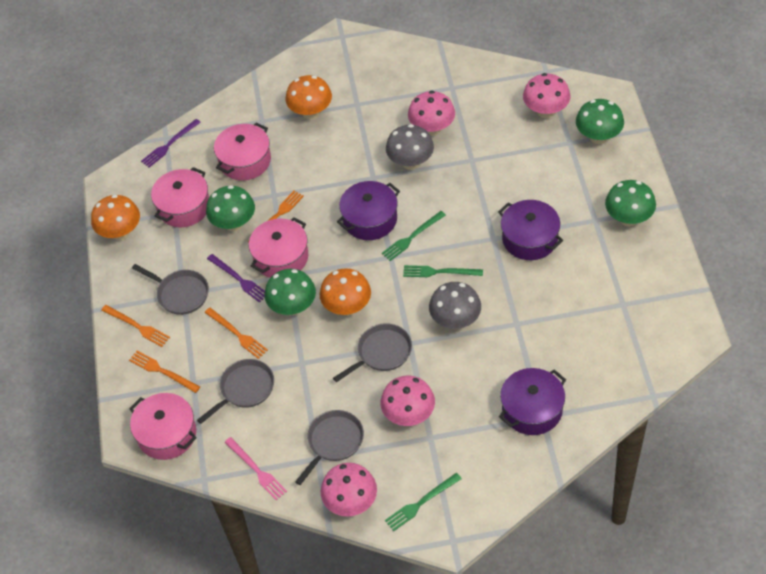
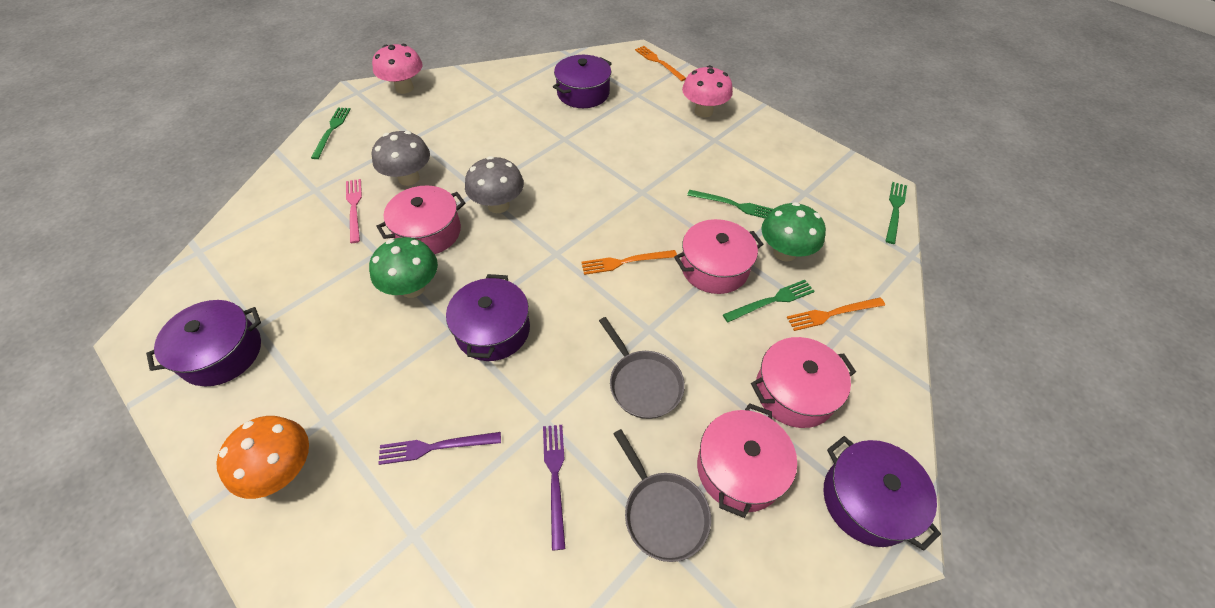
green fork: 3 -> 4
green mushroom: 4 -> 2
grey pan: 4 -> 2
orange fork: 4 -> 3
orange mushroom: 3 -> 1
pink mushroom: 4 -> 2
purple pot: 3 -> 4

